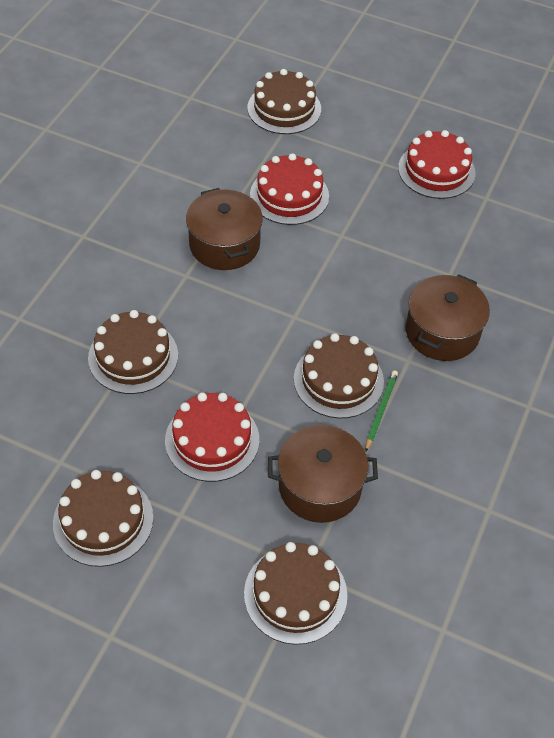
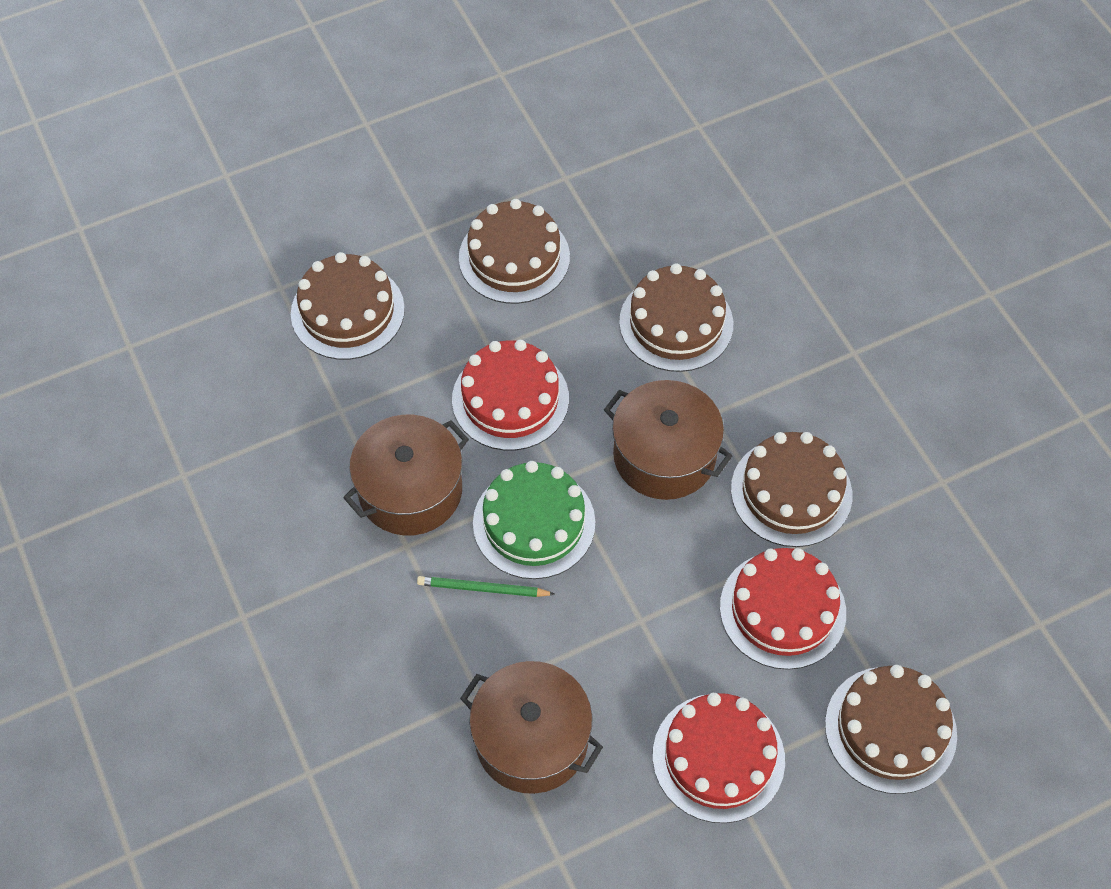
green cake: 0 -> 1

